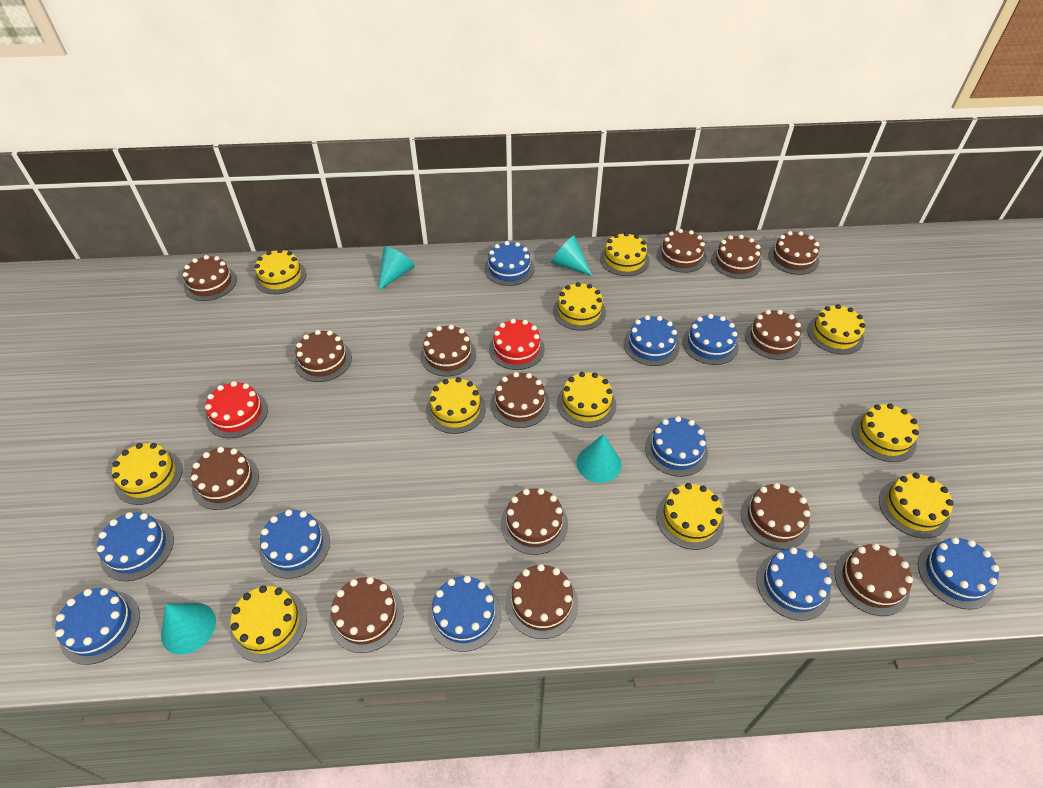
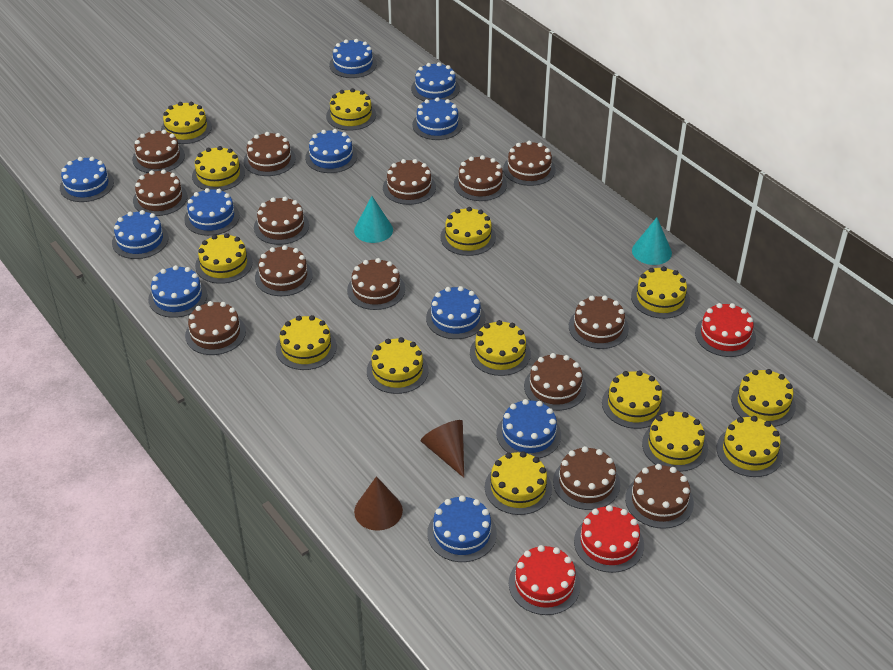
blue cake: 10 -> 11
brown cone: 0 -> 2
red cake: 2 -> 3
turquoise cone: 4 -> 2
yellow cake: 11 -> 14

